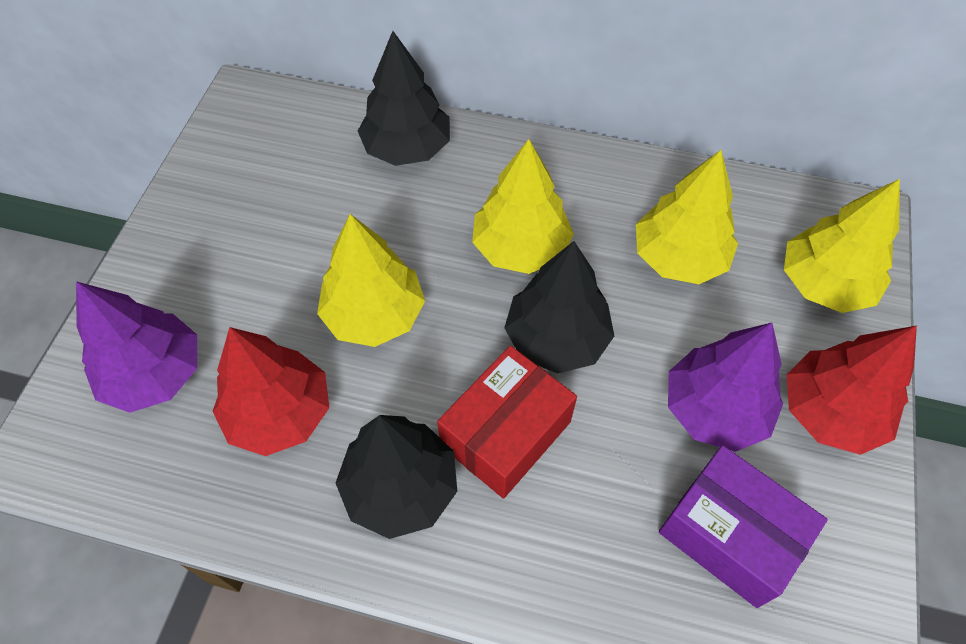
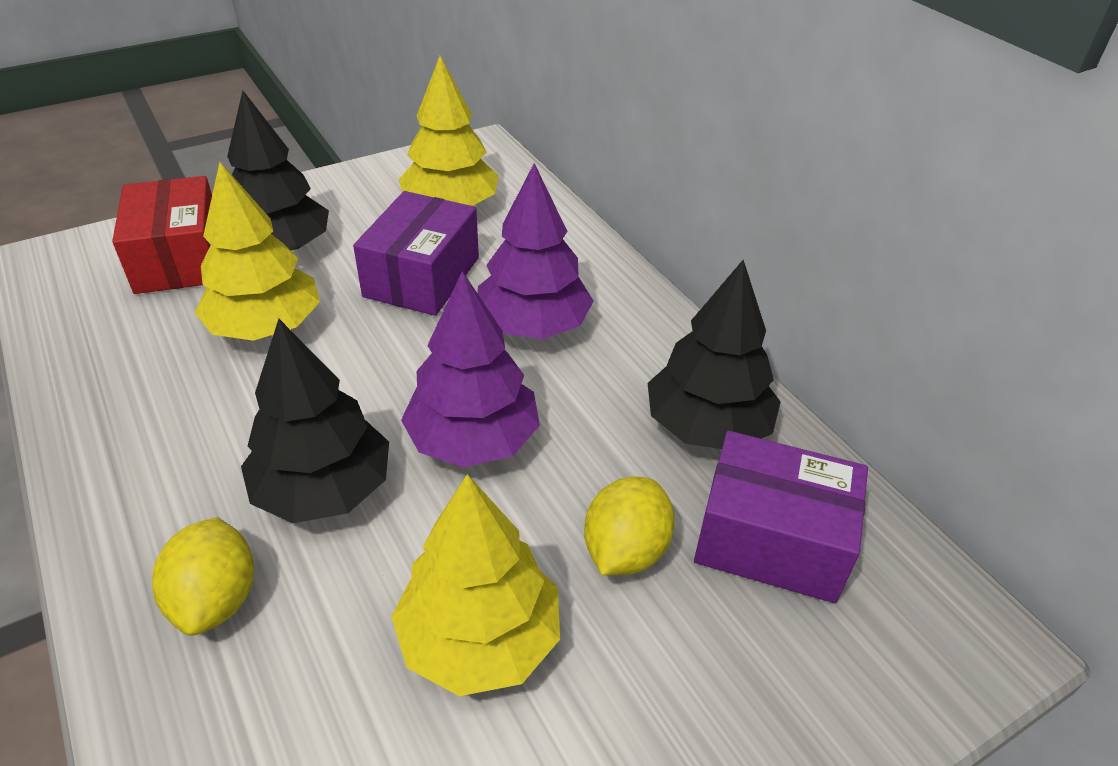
purple box: 1 -> 2
red tree: 2 -> 0
yellow lemon: 0 -> 2
yellow tree: 4 -> 3

